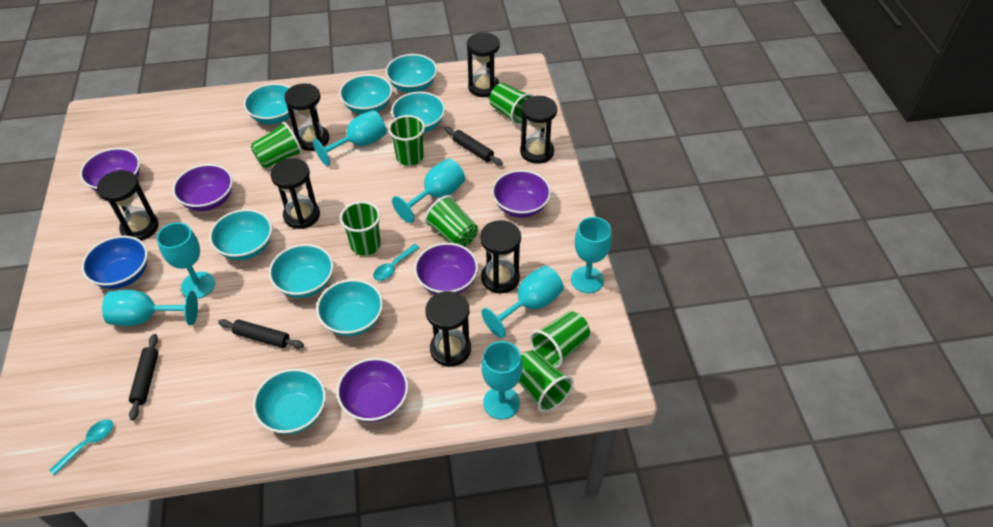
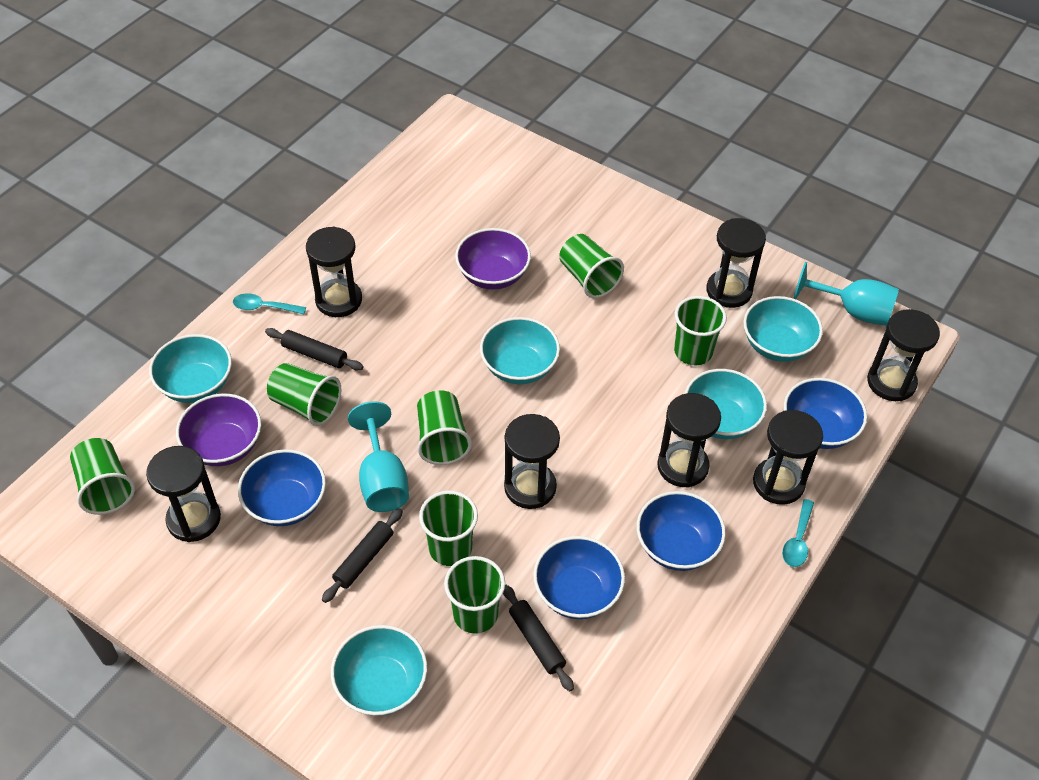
blue bowl: 1 -> 4
purple bowl: 5 -> 2
turquoise bowl: 8 -> 5
turquoise goblet: 7 -> 2

